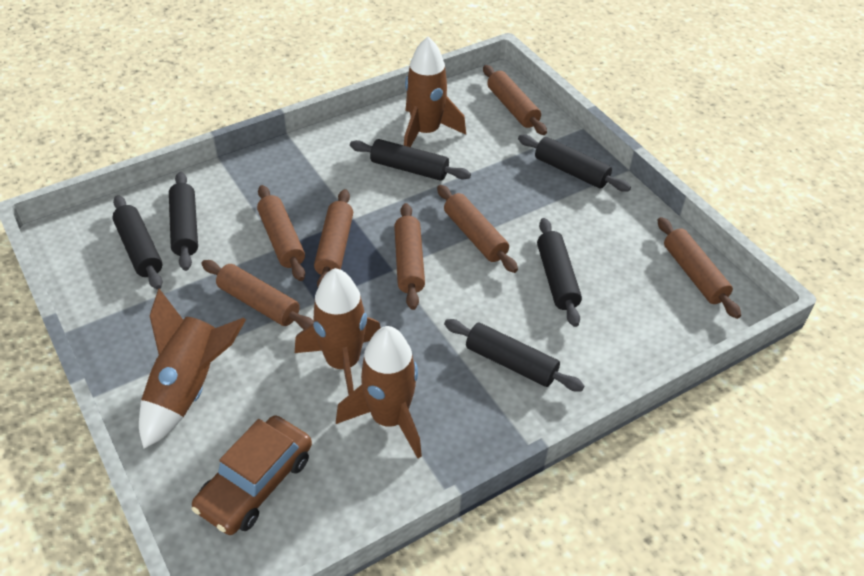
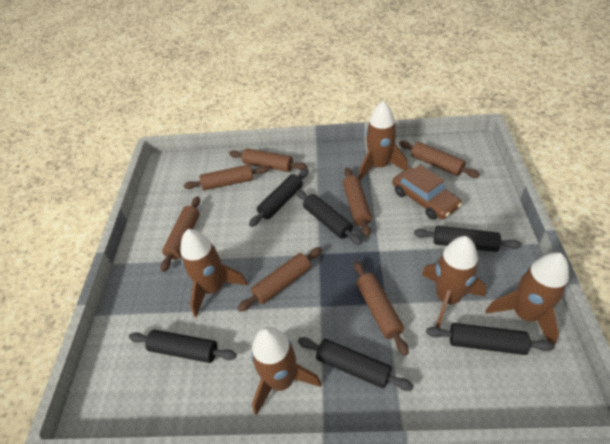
brown rocket: 4 -> 5

